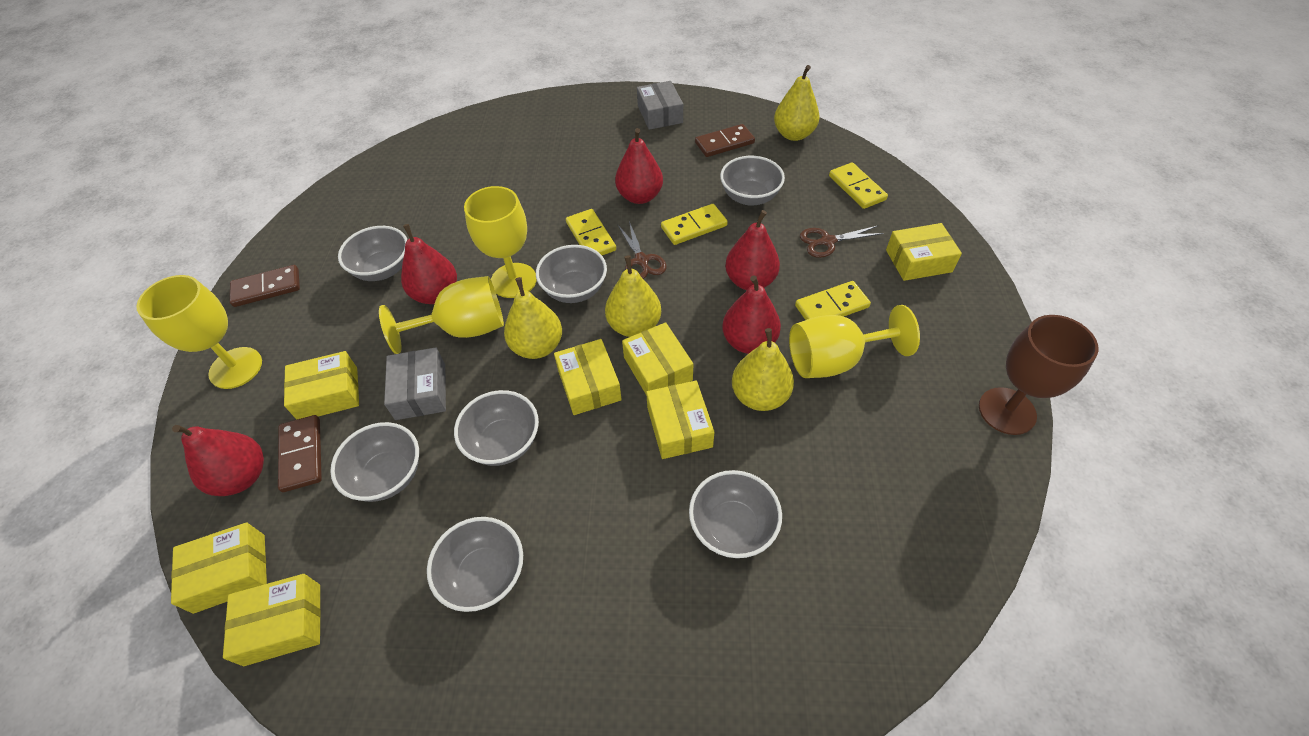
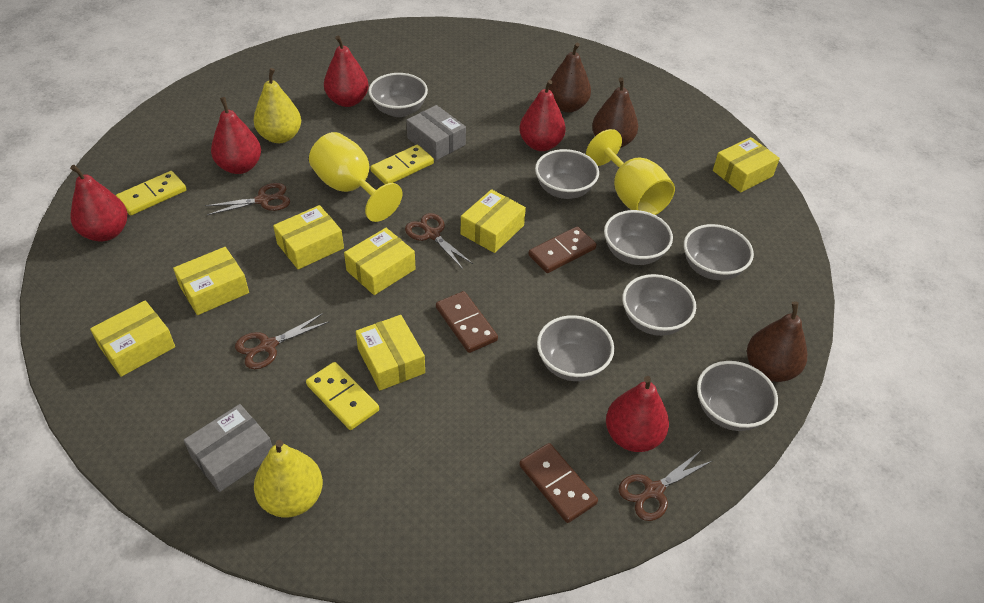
brown goblet: 1 -> 0
brown pear: 0 -> 3
brown scissors: 2 -> 4
yellow domino: 4 -> 3
yellow goblet: 4 -> 2
yellow pear: 4 -> 2

